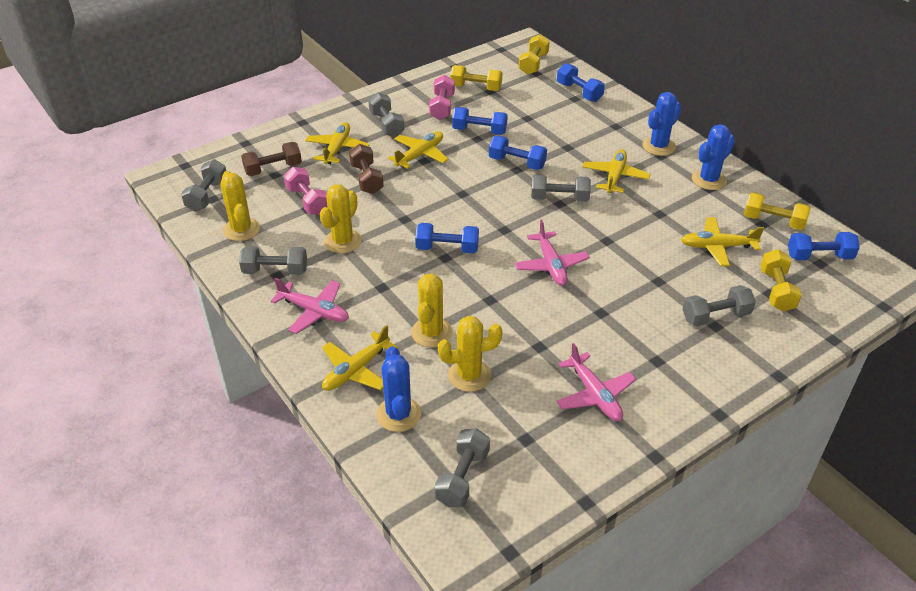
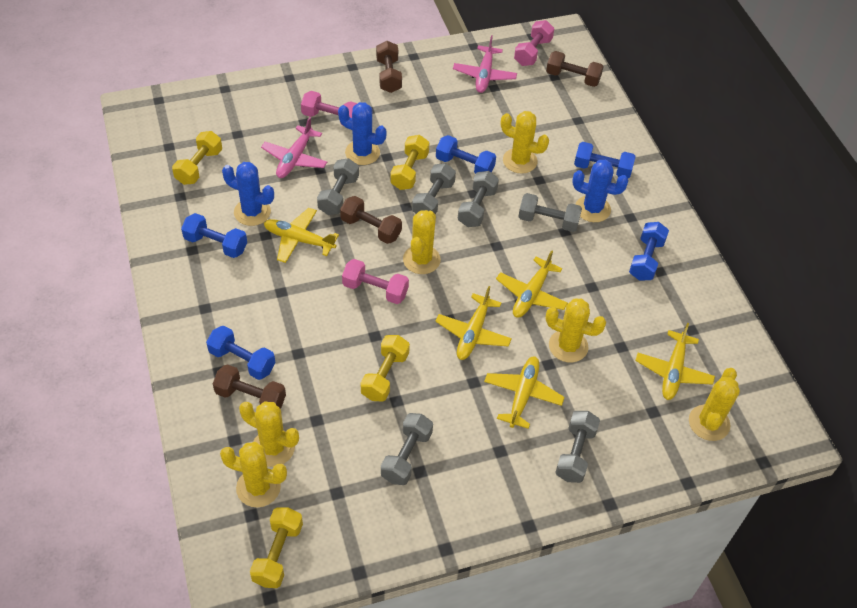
brown dumbbell: 2 -> 4
pink dumbbell: 2 -> 3
pink plane: 3 -> 2
yellow cactus: 4 -> 6

